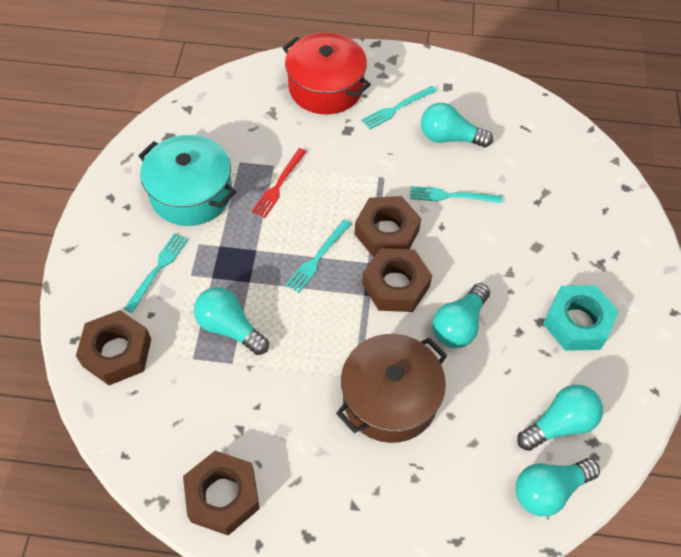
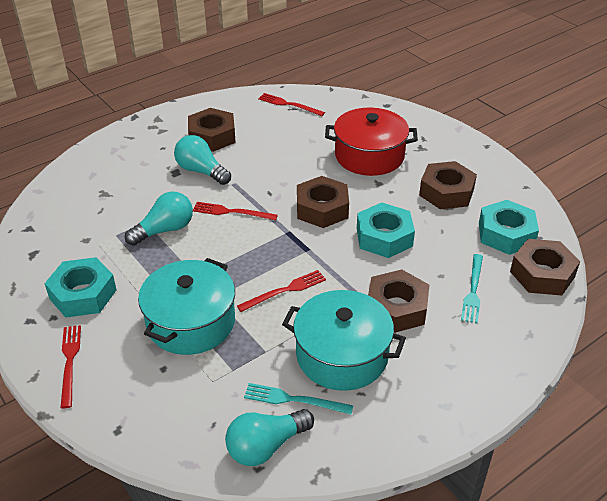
brown nut: 4 -> 5
brown pot: 1 -> 0
red fork: 1 -> 4
turquoise fork: 4 -> 2
turquoise light bulb: 5 -> 3
turquoise nut: 1 -> 3
turquoise pot: 1 -> 2

